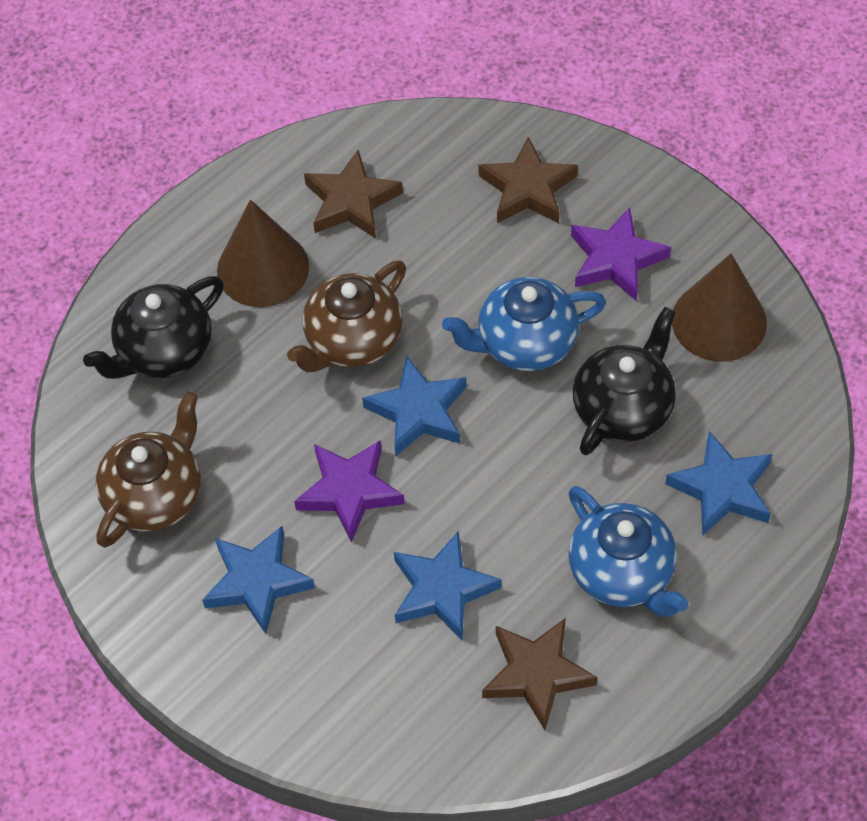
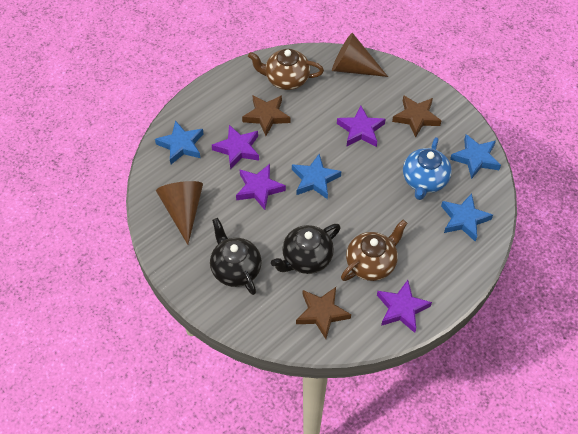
blue teapot: 2 -> 1
purple star: 2 -> 4

